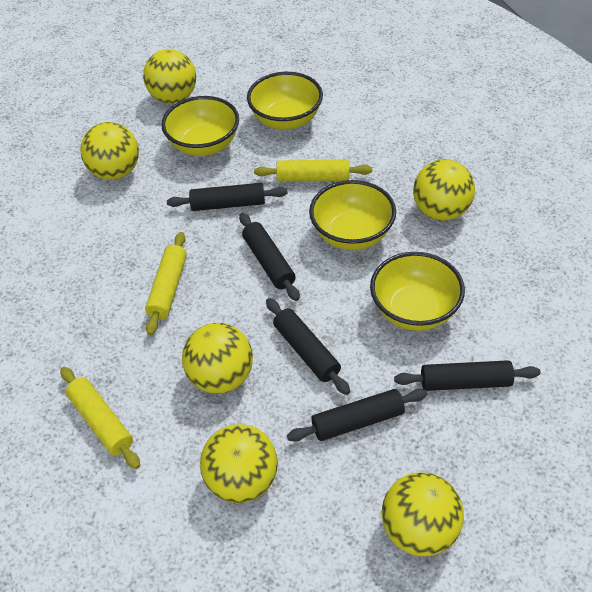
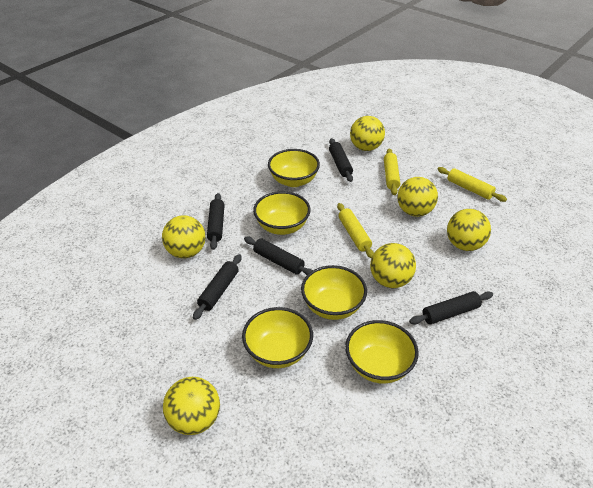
yellow bowl: 4 -> 5

